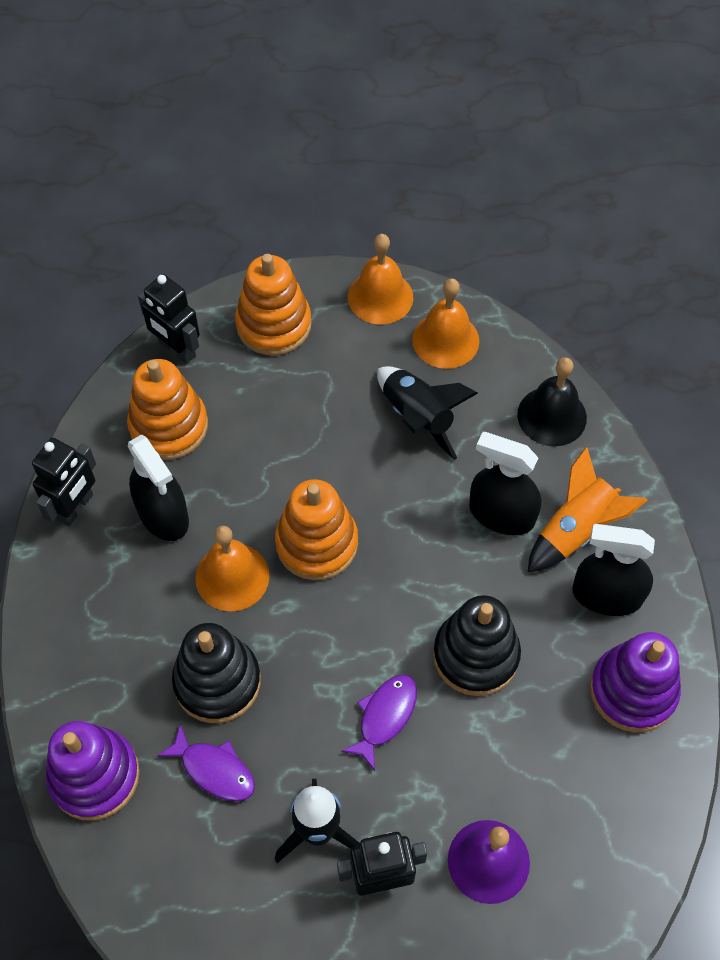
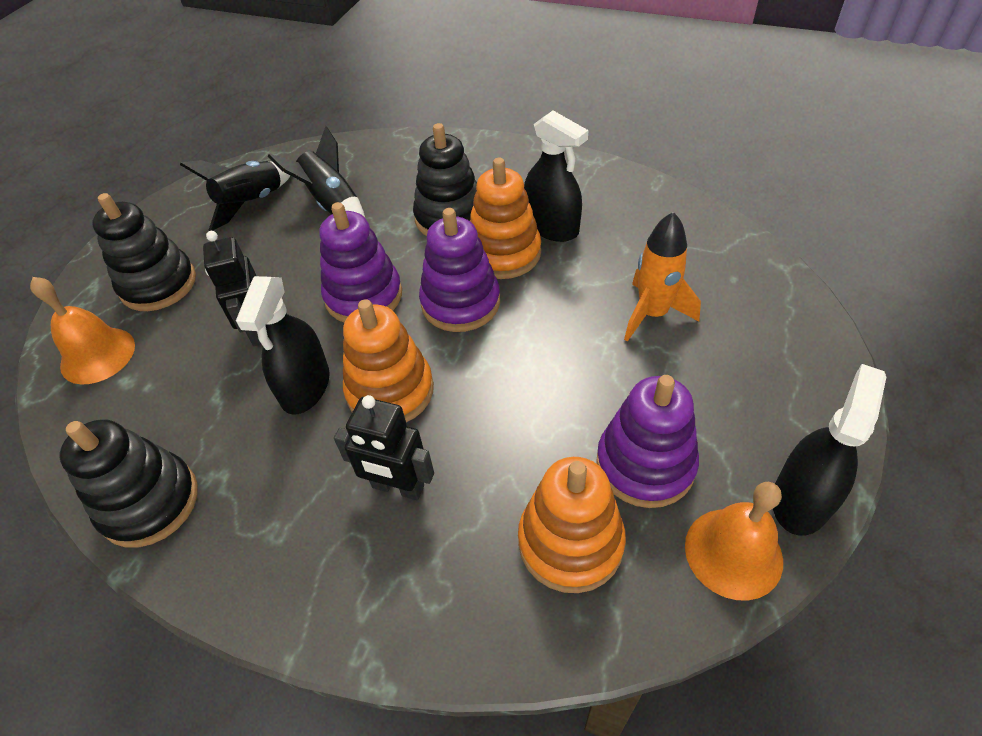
black bell: 1 -> 0
black robot: 3 -> 2
black stacking toy: 2 -> 3
orange bell: 3 -> 2
purple bell: 1 -> 0
purple fish: 2 -> 0
purple stacking toy: 2 -> 3

